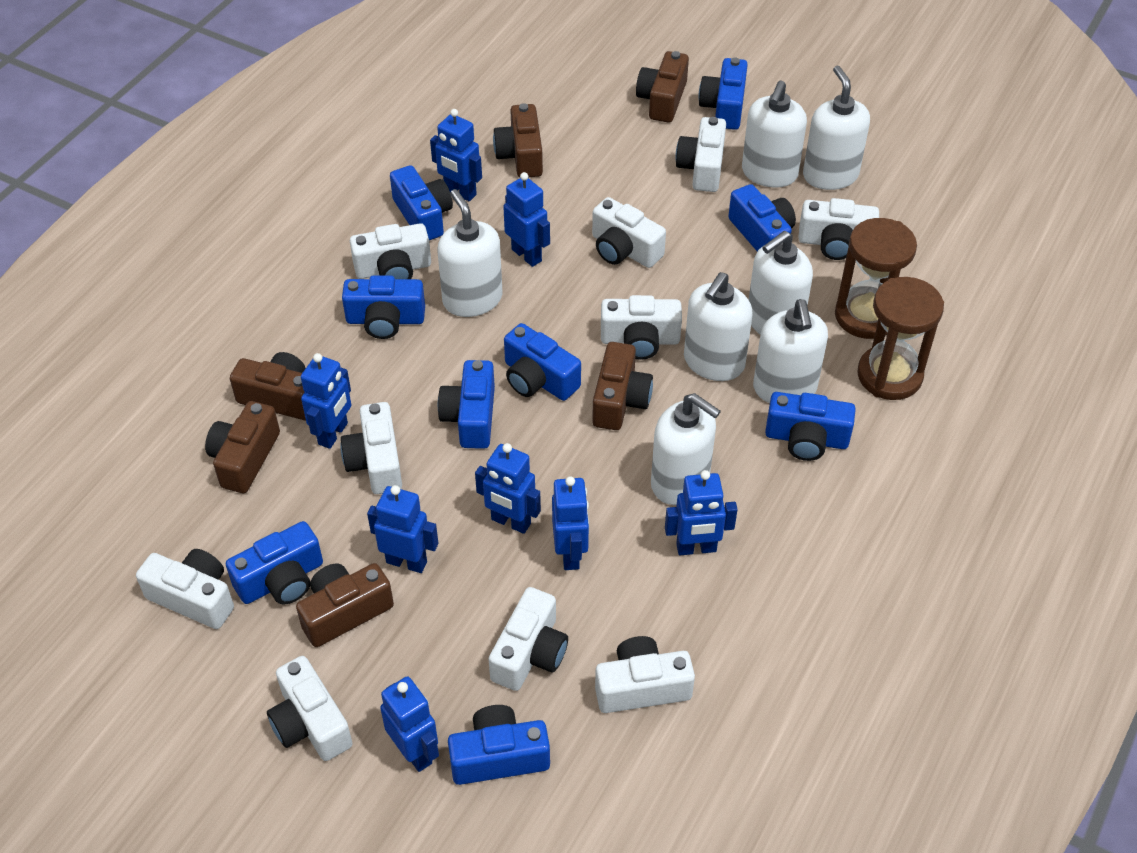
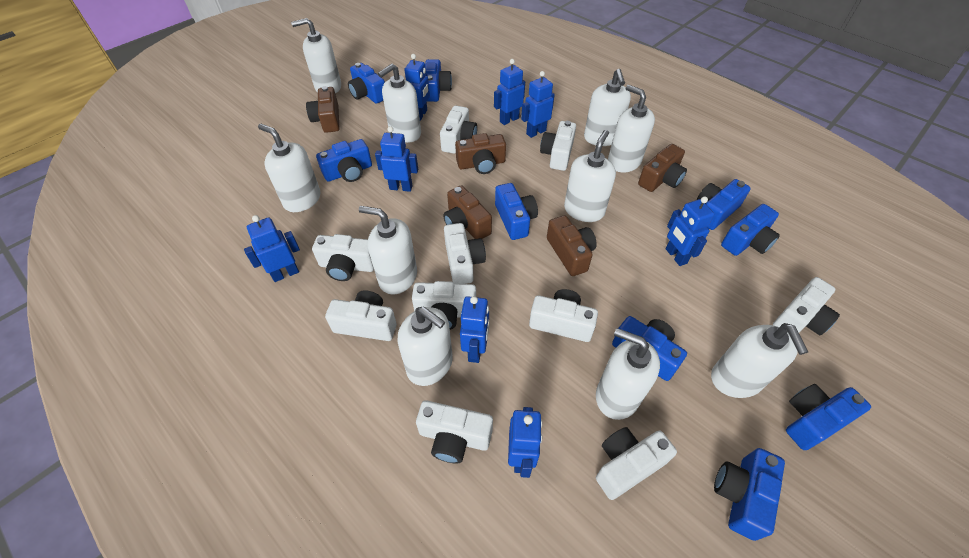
brown camera: 6 -> 5
brown hourglass: 2 -> 0
white soap dispenser: 7 -> 10

